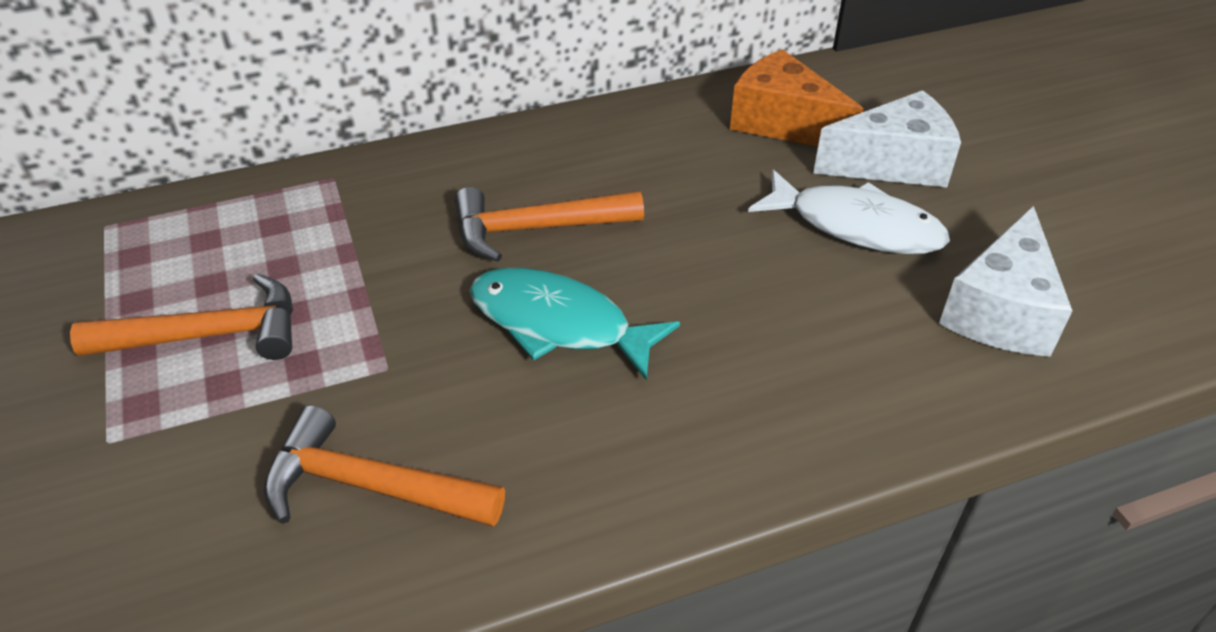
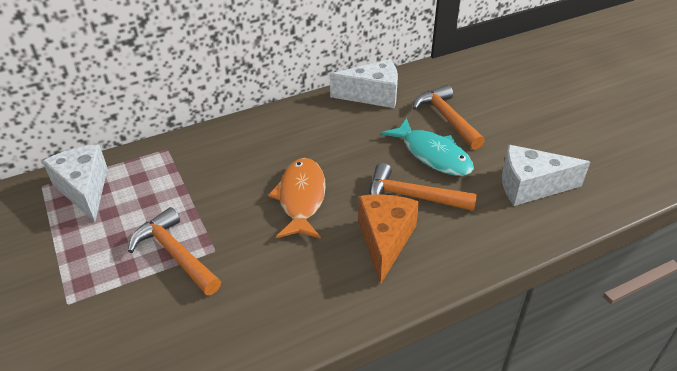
orange fish: 0 -> 1
white cheese: 2 -> 3
white fish: 1 -> 0

